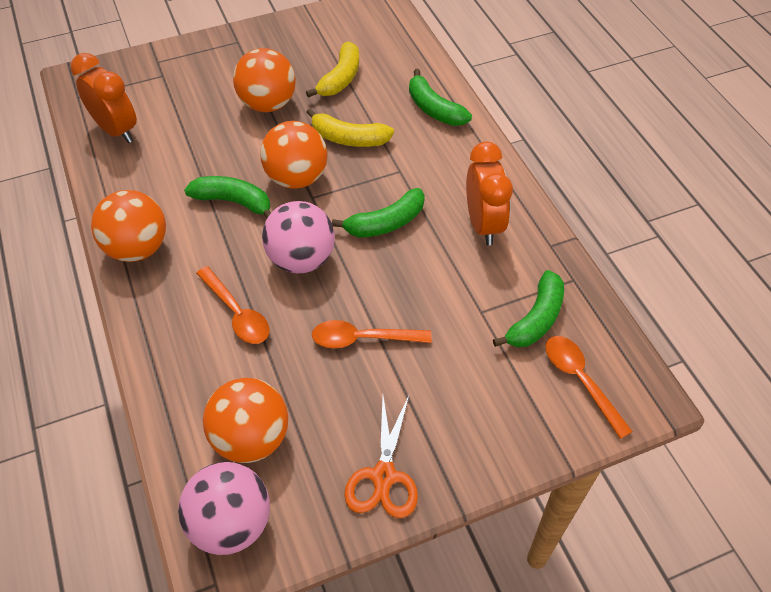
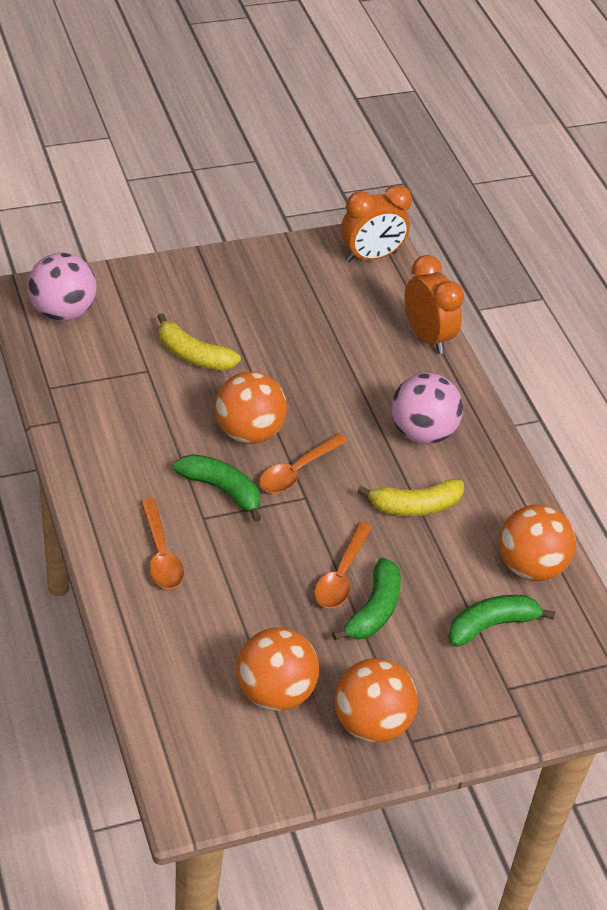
green banana: 4 -> 3
orange scissors: 1 -> 0

